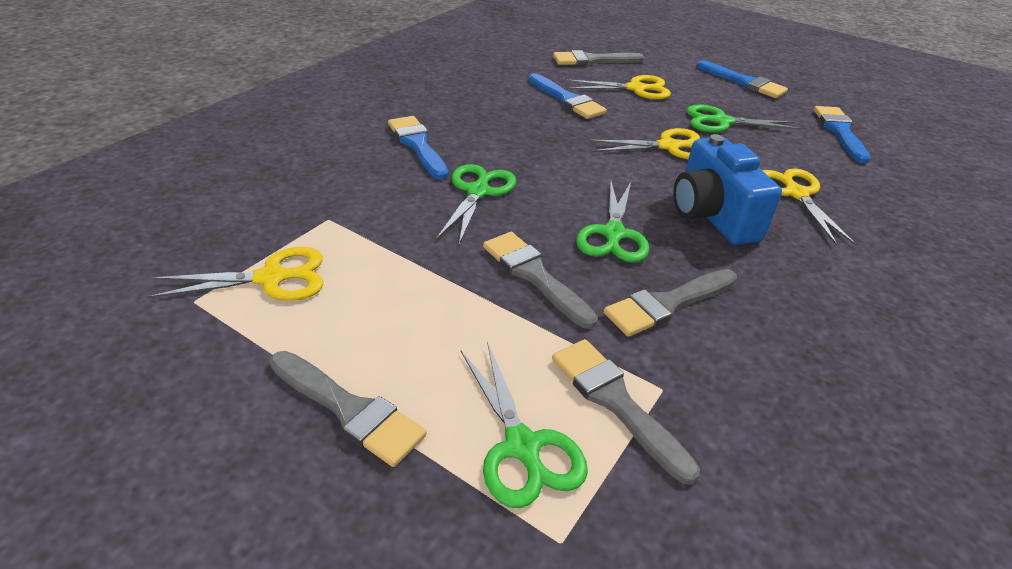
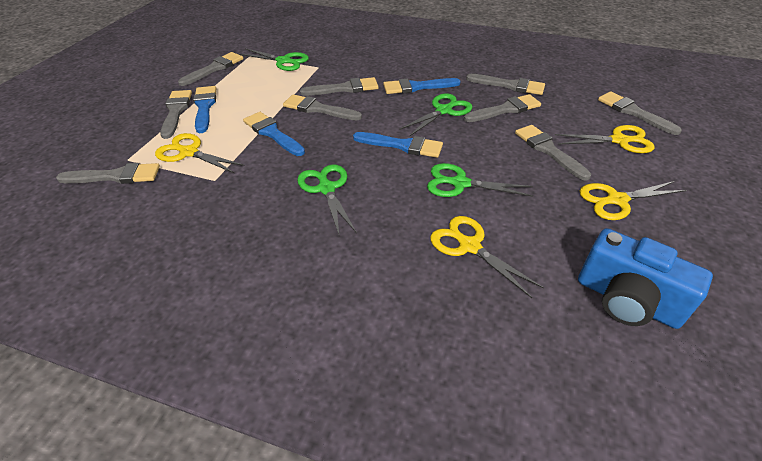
grey brush: 5 -> 9

